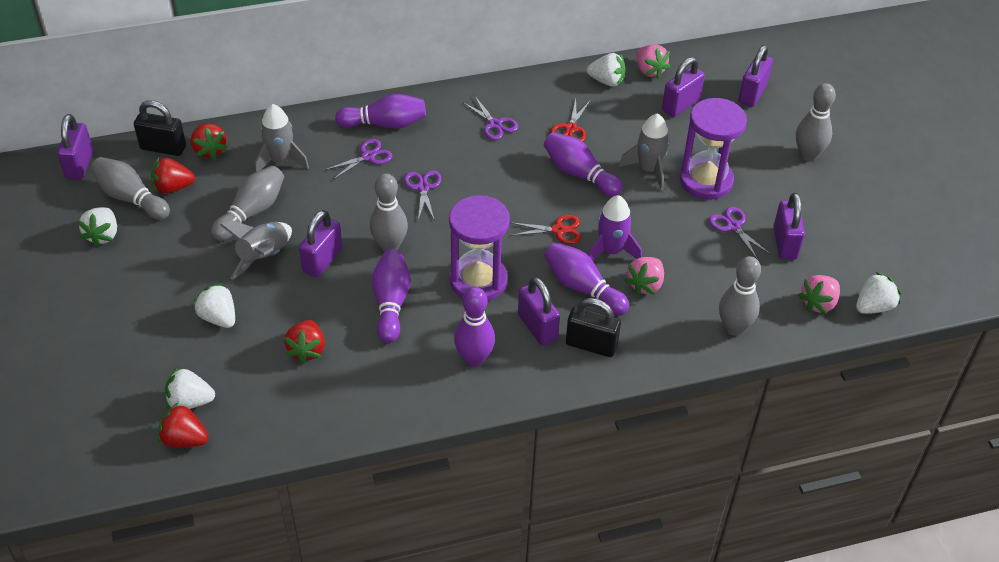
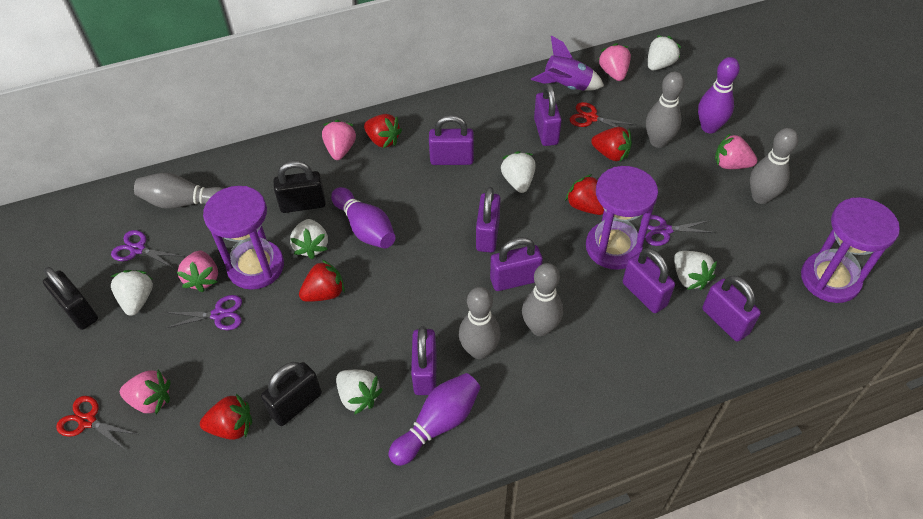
black padlock: 2 -> 3
grey rocket: 3 -> 0
pink strawberry: 3 -> 5
purple bowling pin: 5 -> 3
purple hourglass: 2 -> 3
purple padlock: 6 -> 7
purple scissors: 4 -> 3
red strawberry: 4 -> 5
white strawberry: 5 -> 6

